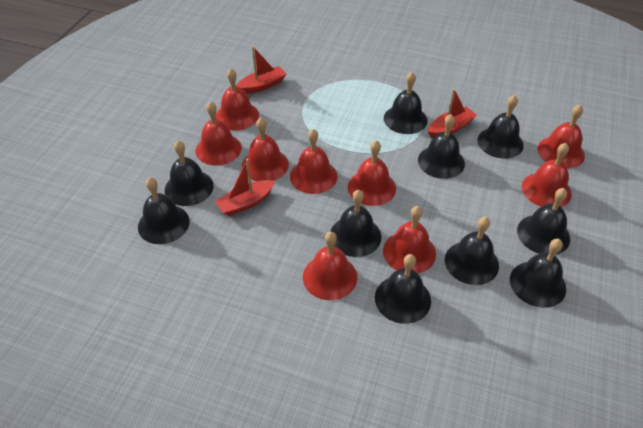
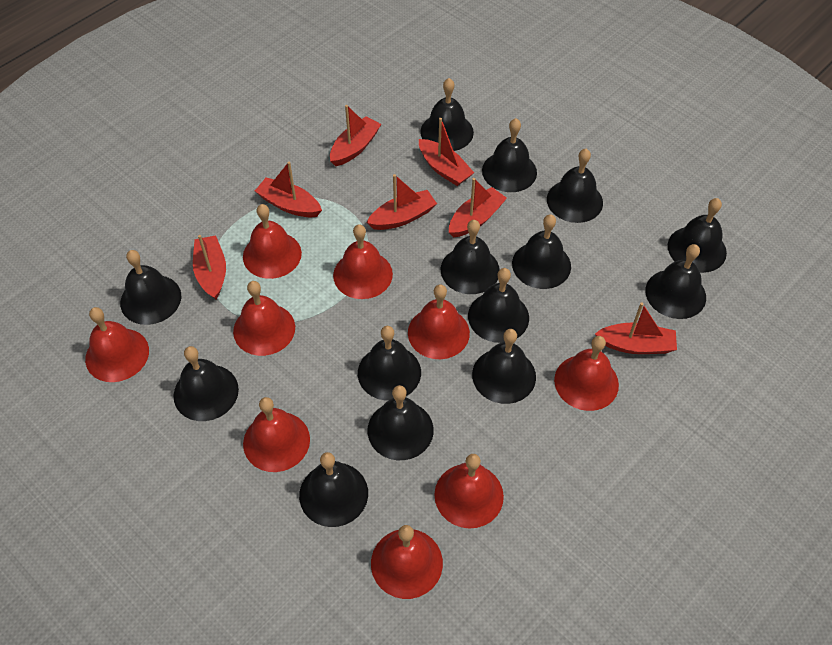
black bell: 10 -> 14
red boat: 3 -> 7

